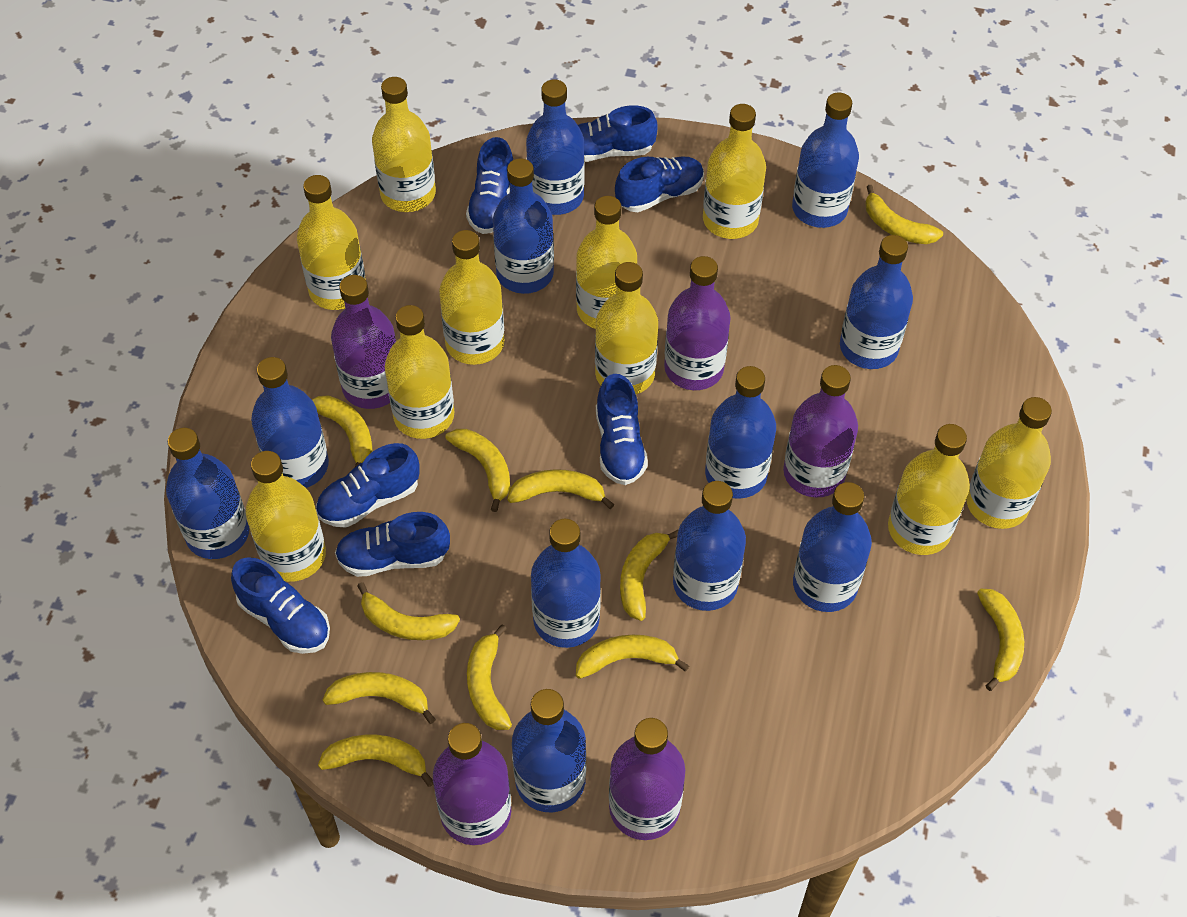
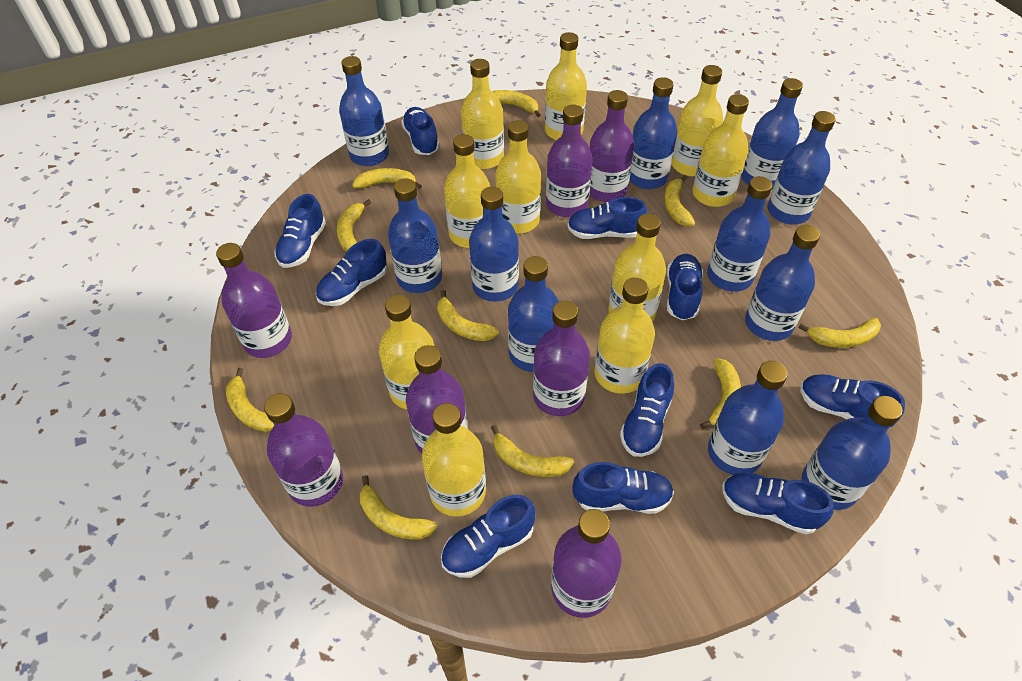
blue shoe: 7 -> 10
purple bottle: 5 -> 7
yellow banana: 11 -> 10

